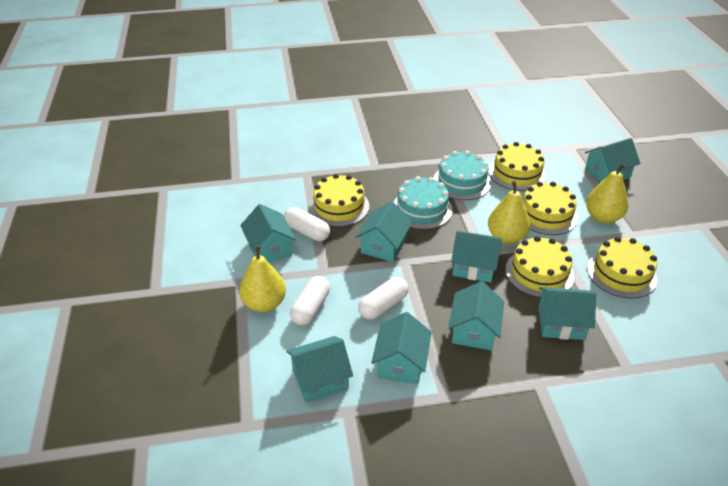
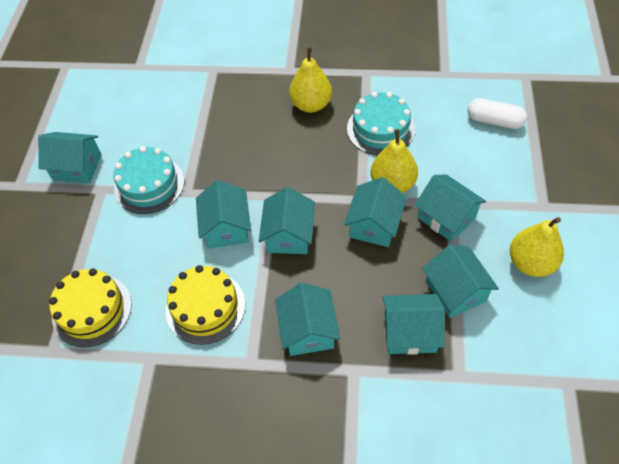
white capsule: 3 -> 1
yellow cake: 5 -> 2

